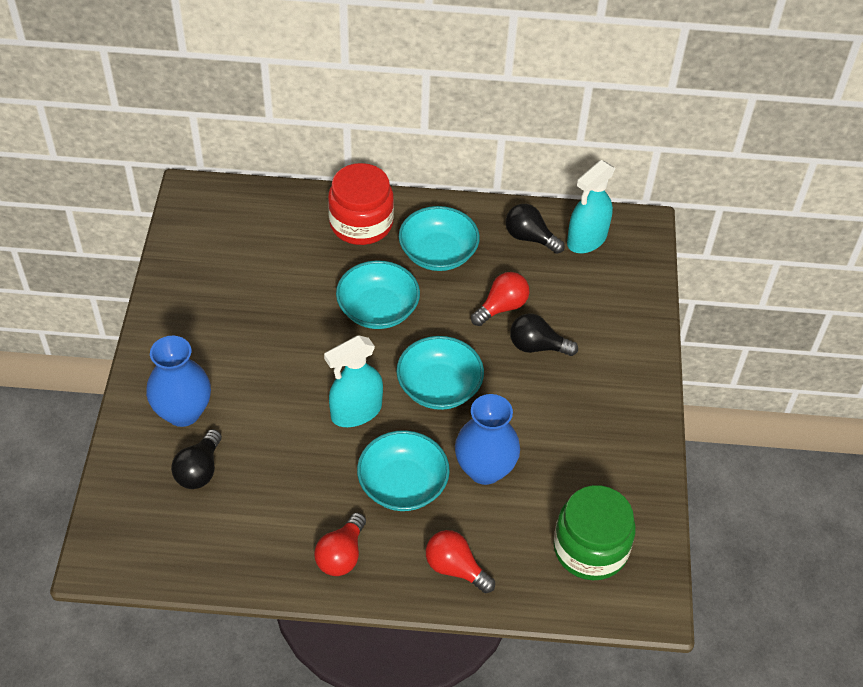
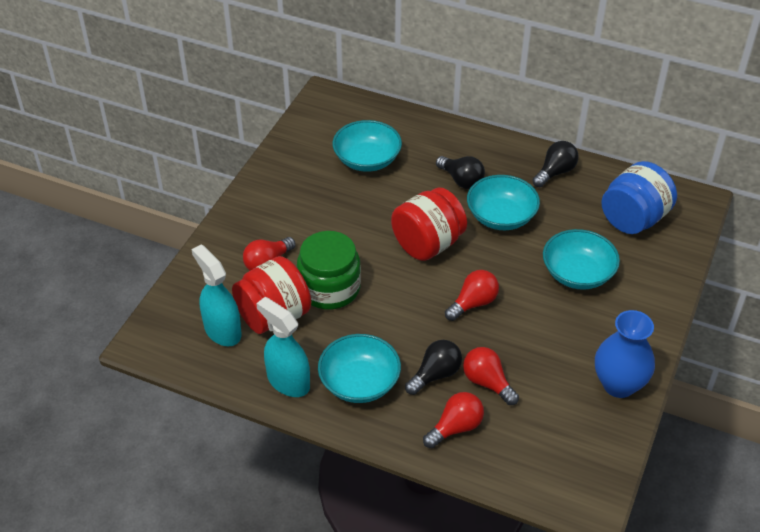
blue jar: 0 -> 1
blue vase: 2 -> 1
red jar: 1 -> 2
red light bulb: 3 -> 4

